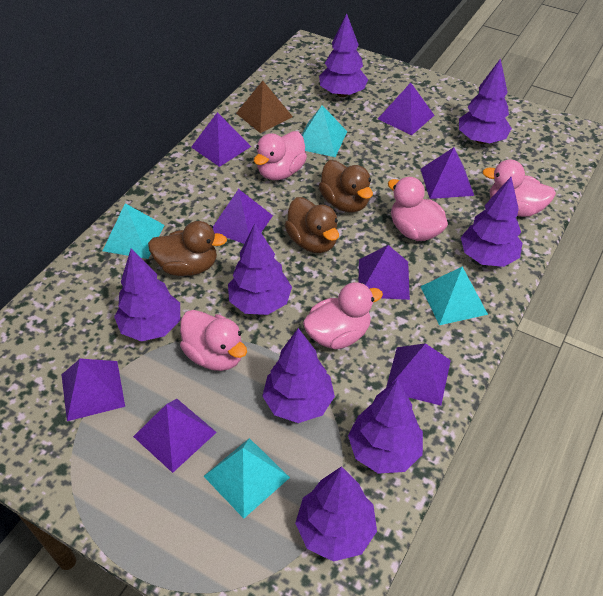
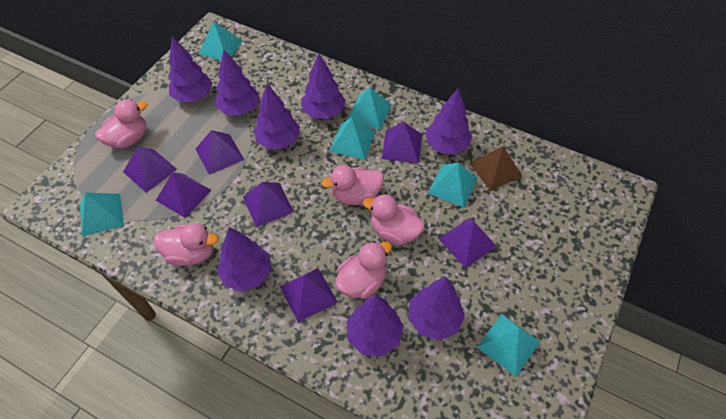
brown duck: 3 -> 0
purple pyramid: 8 -> 7
turquoise pyramid: 4 -> 6

